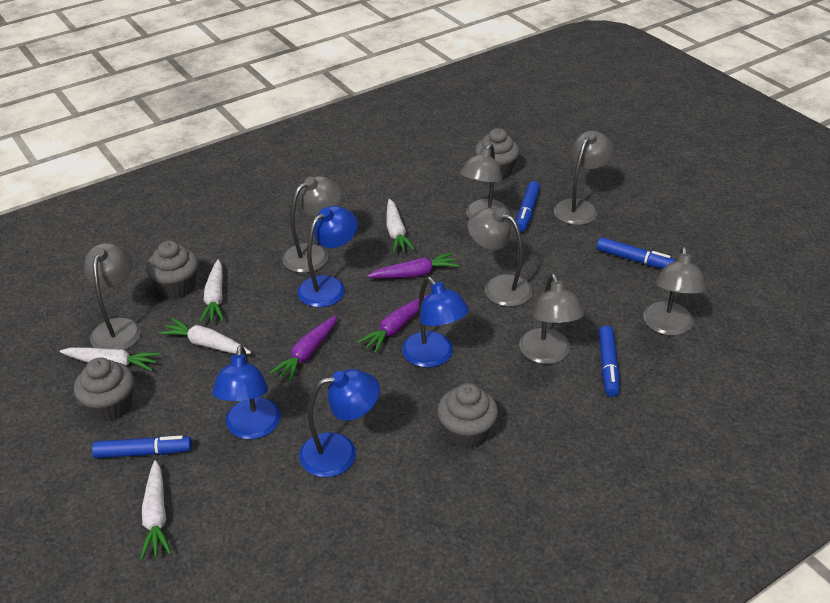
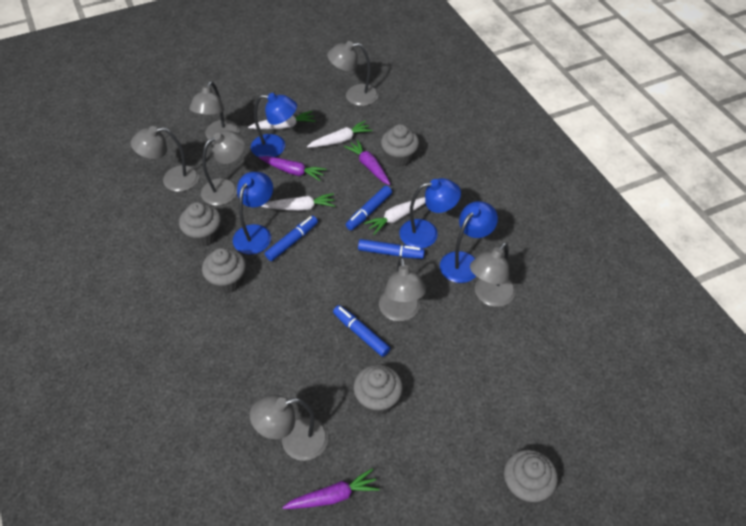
grey cupcake: 4 -> 5
white carrot: 5 -> 4

